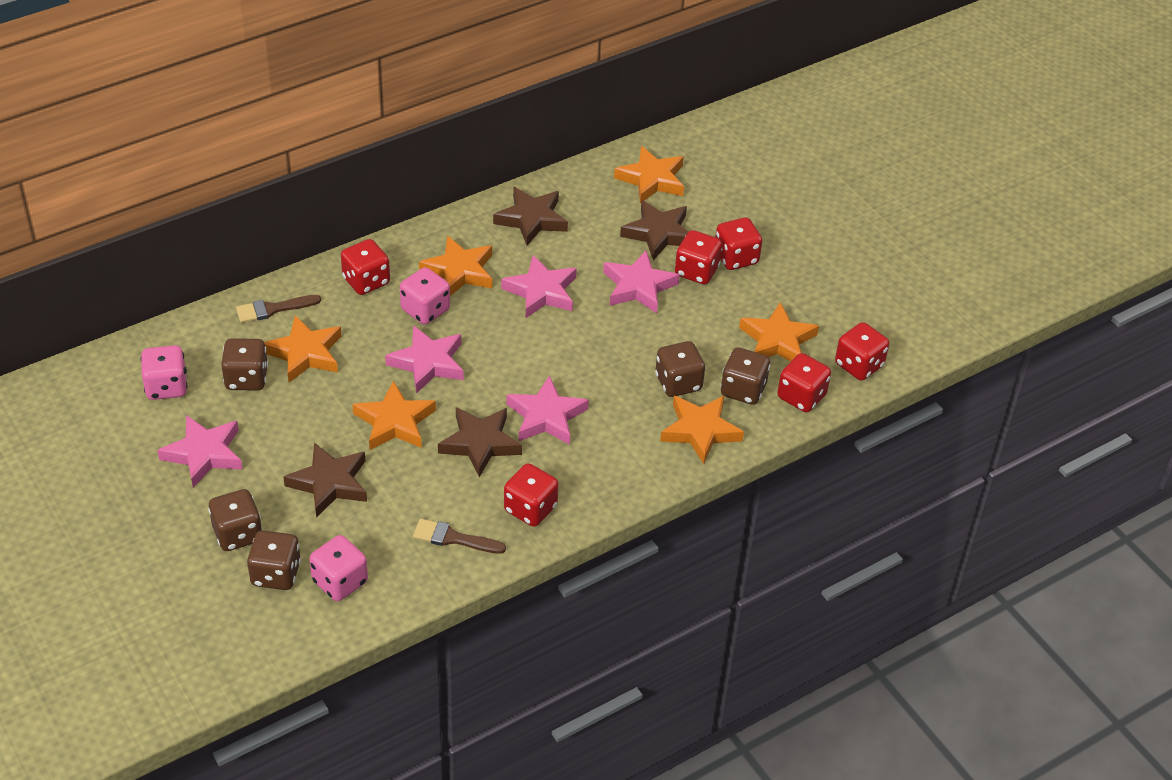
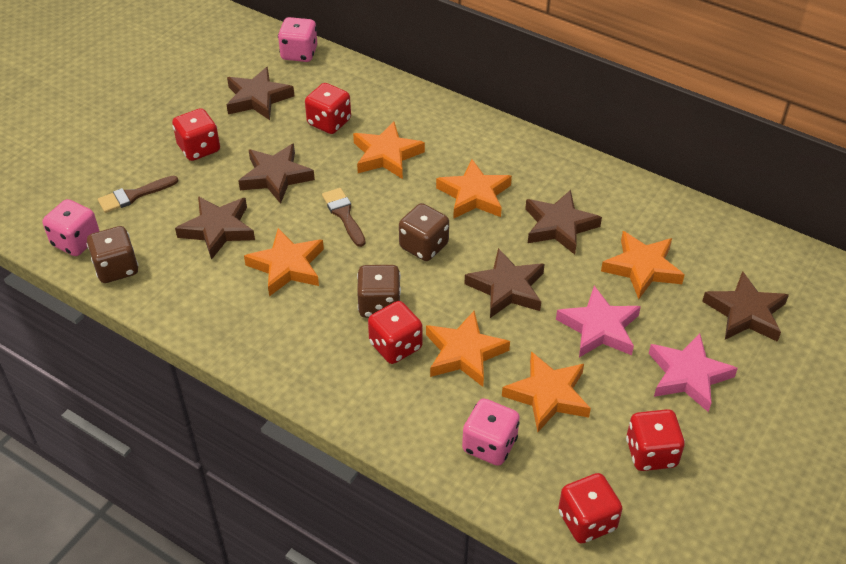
brown dice: 5 -> 3
brown star: 4 -> 6
pink star: 5 -> 2
red dice: 6 -> 5

